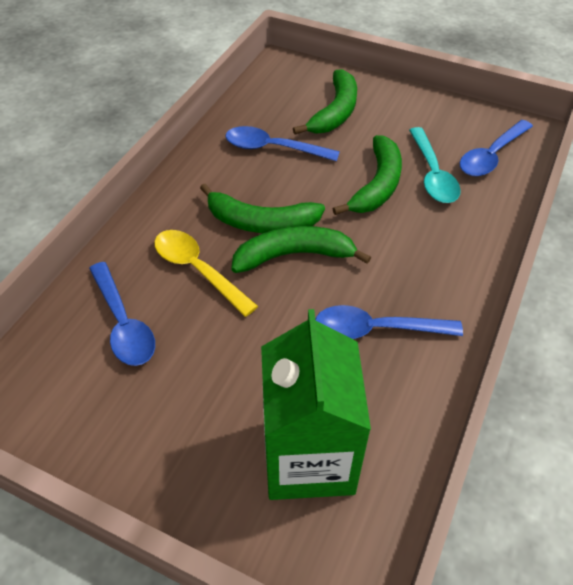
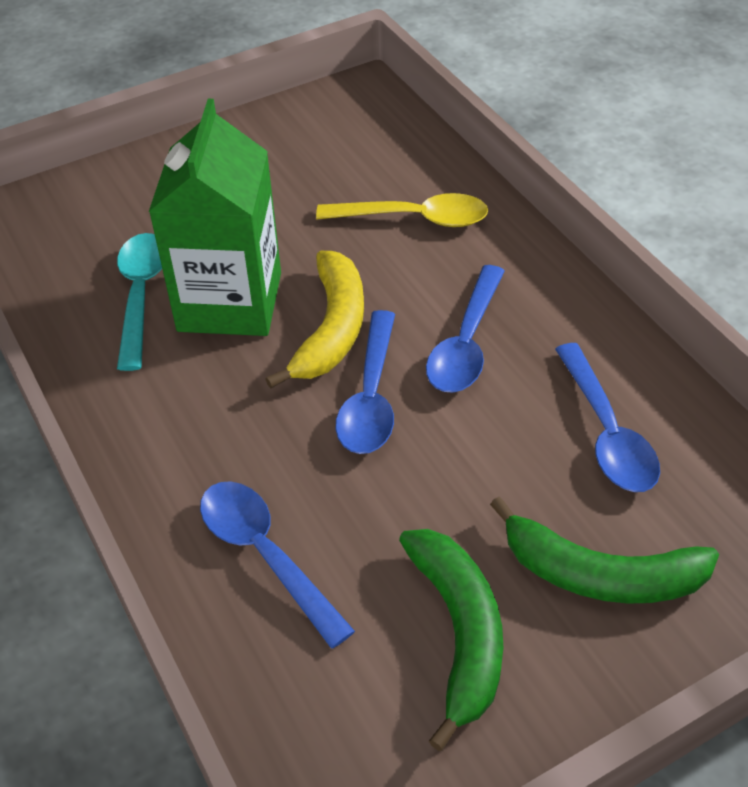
green banana: 4 -> 2
yellow banana: 0 -> 1

